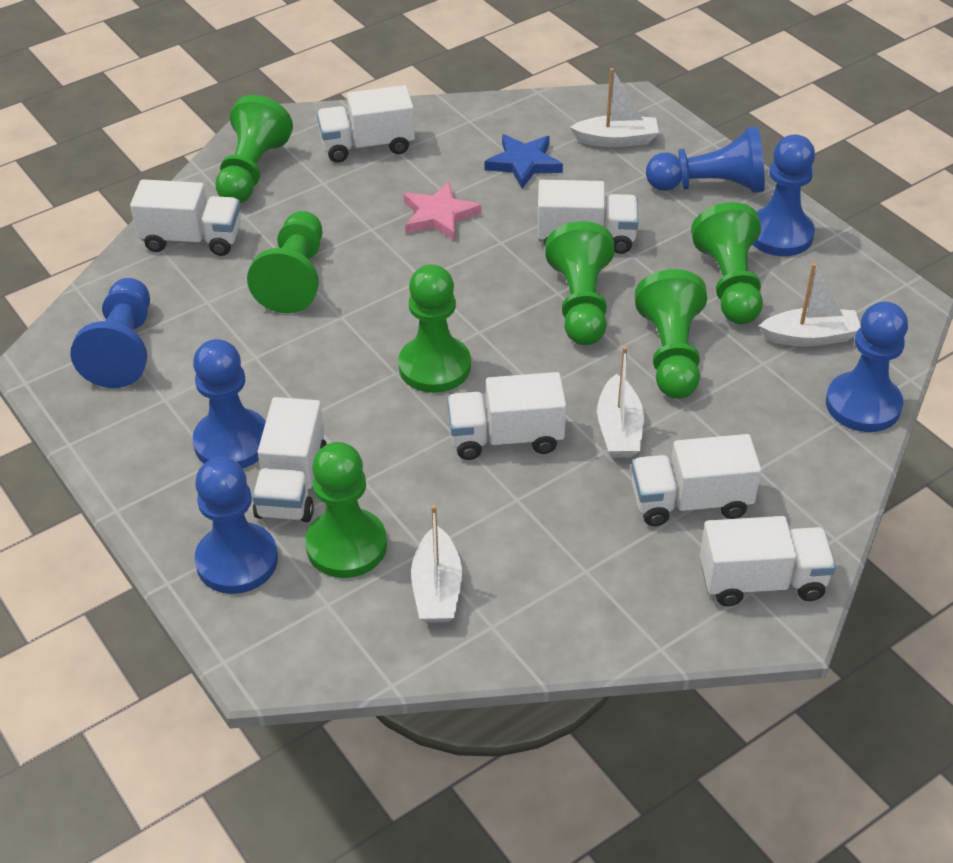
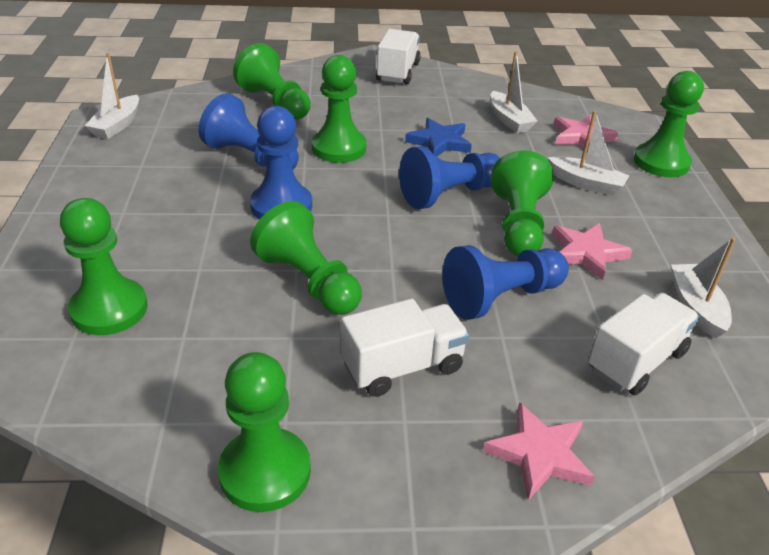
blue pawn: 6 -> 4
pink star: 1 -> 3
white truck: 7 -> 3

